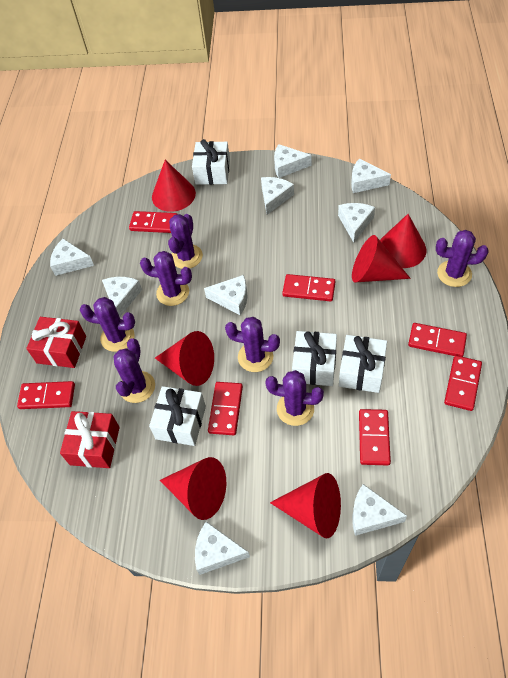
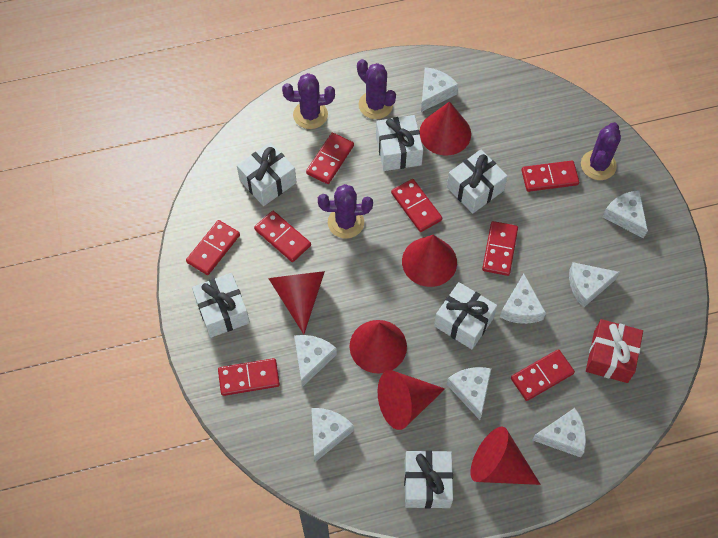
purple cactus: 7 -> 4
red domino: 7 -> 8
red gift: 2 -> 1
white cheese: 9 -> 8
white gift: 4 -> 6

